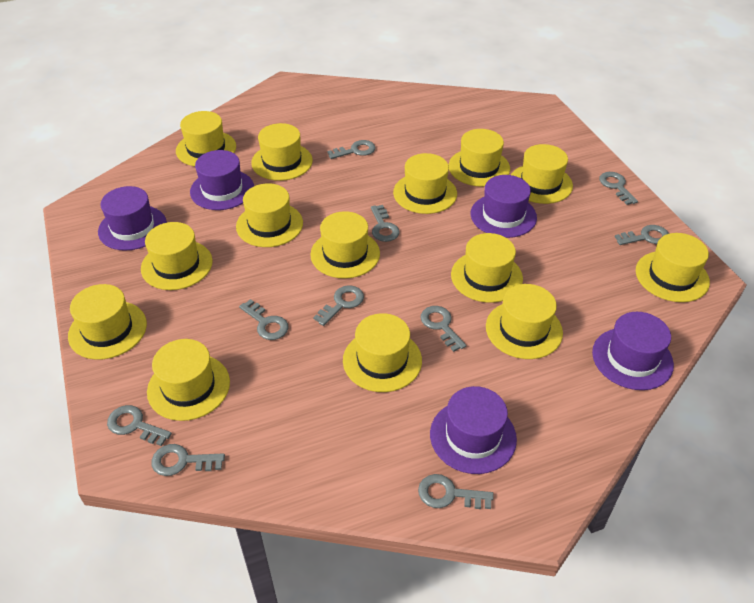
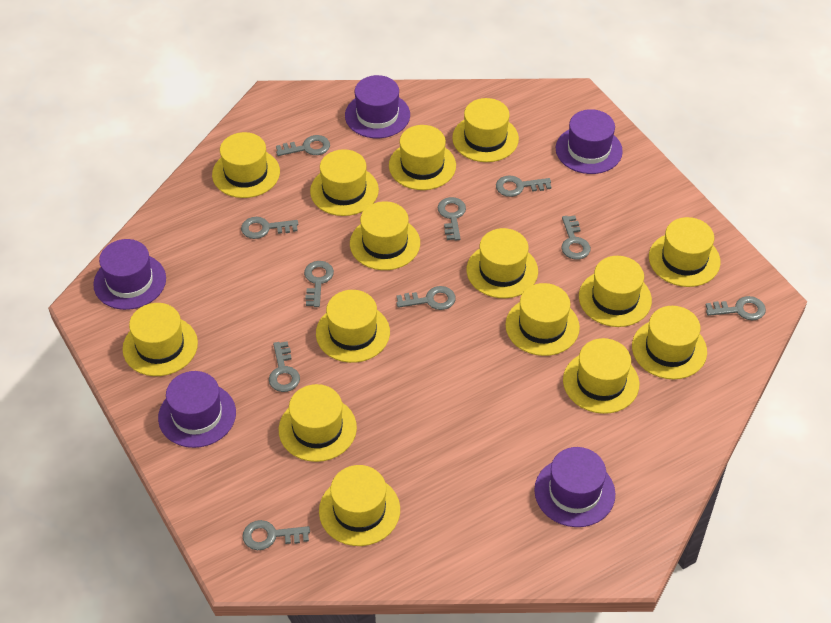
yellow hat: 14 -> 15

